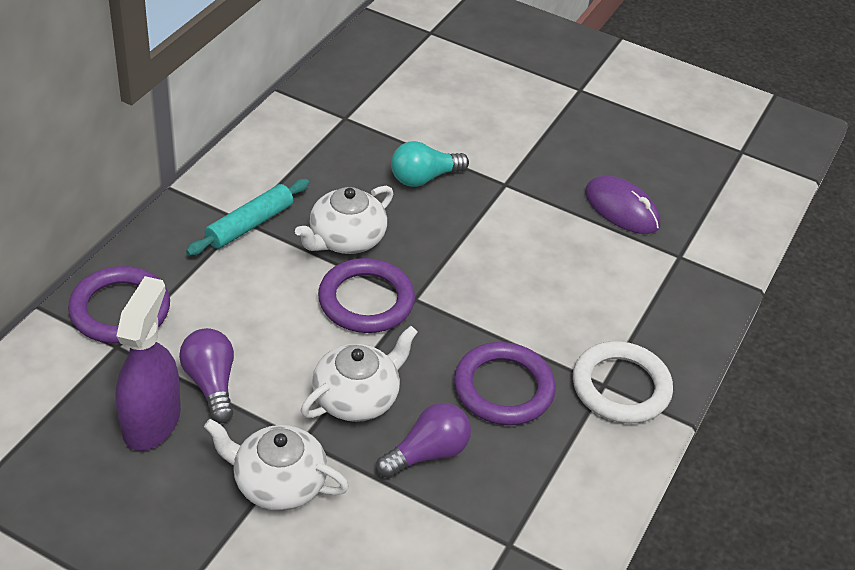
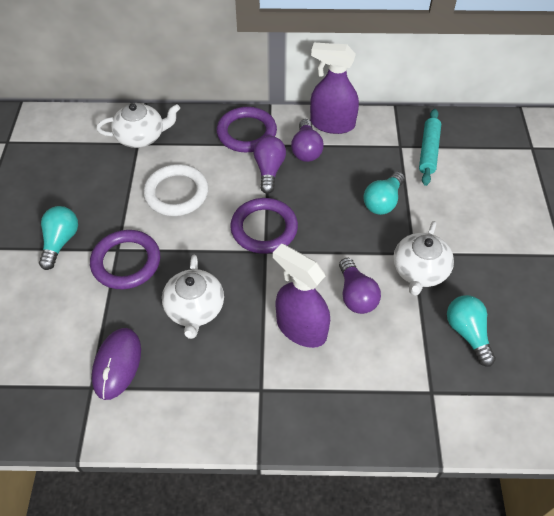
purple light bulb: 2 -> 3
purple spray bottle: 1 -> 2
turquoise light bulb: 1 -> 3

